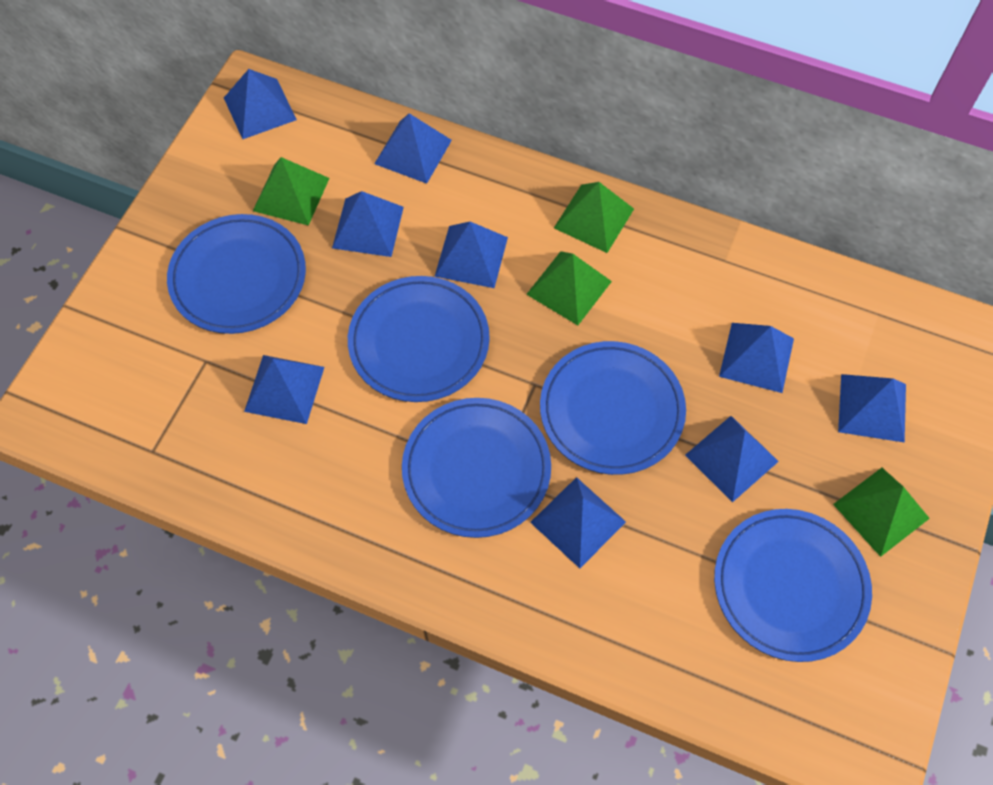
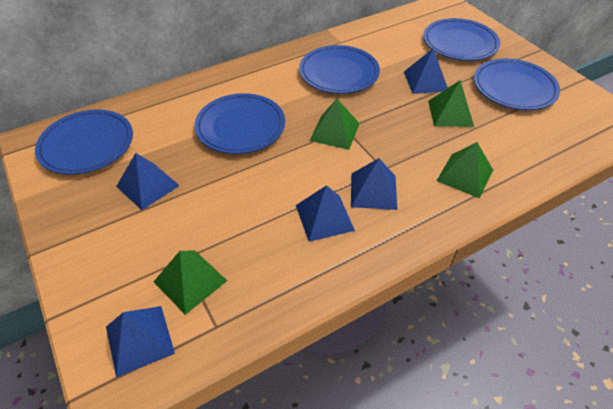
blue pyramid: 9 -> 5

